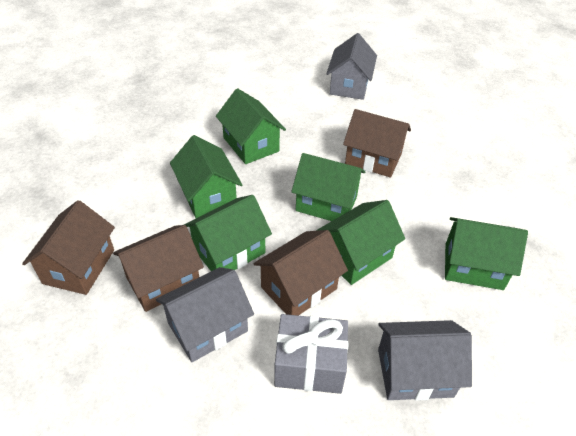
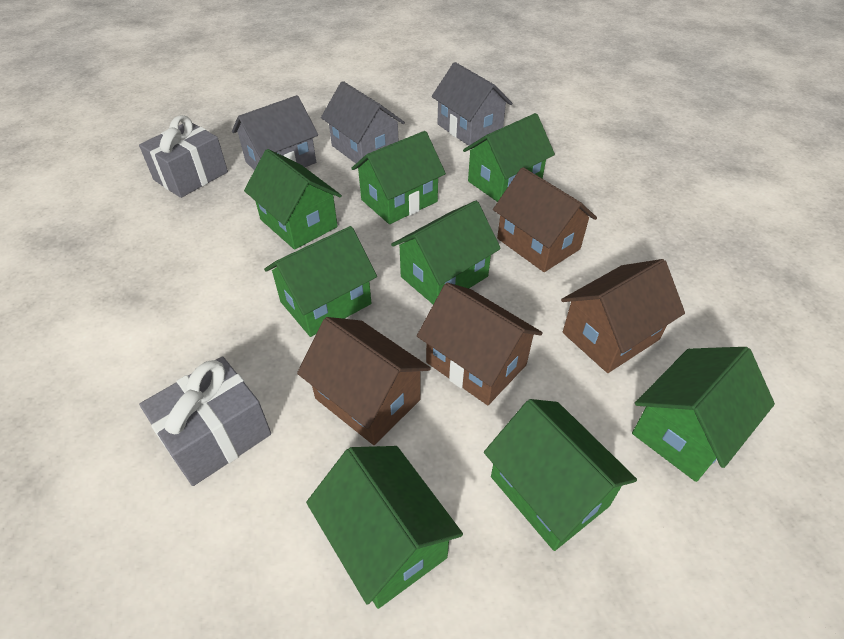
green house: 6 -> 8
grey gift: 1 -> 2

